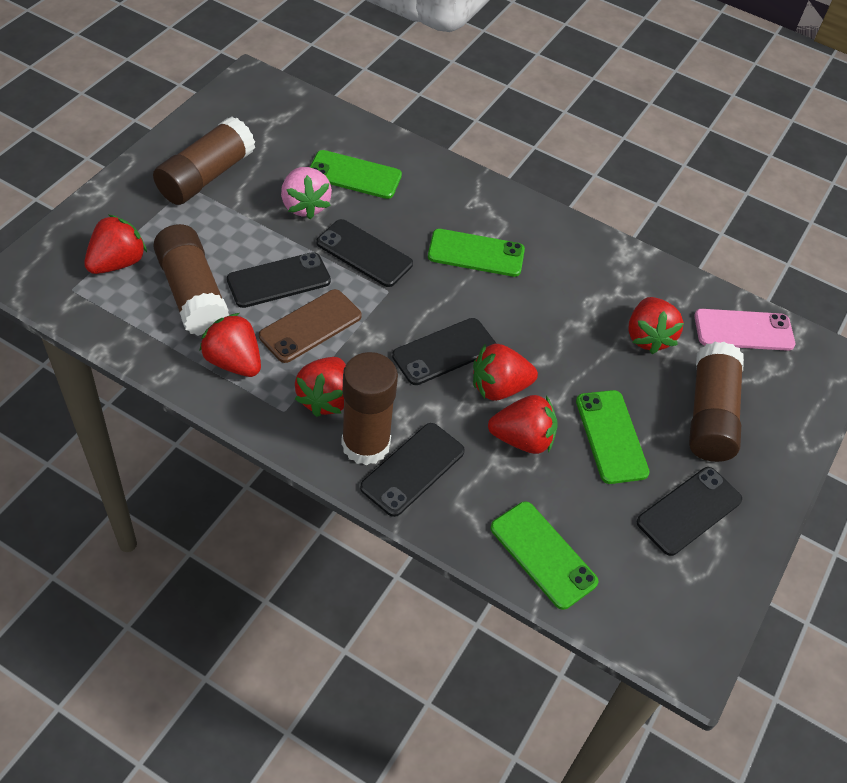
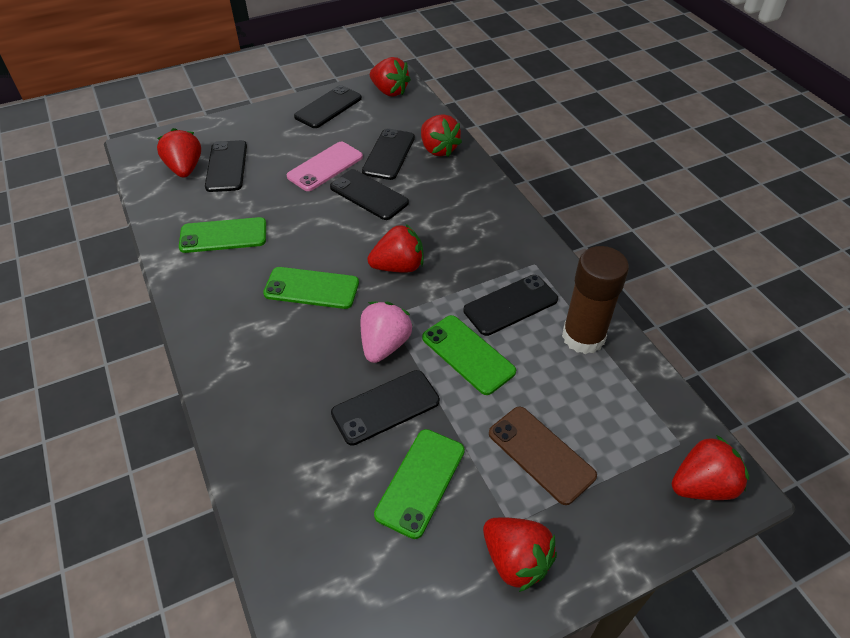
black phone: 5 -> 6
brown glue stick: 4 -> 1

